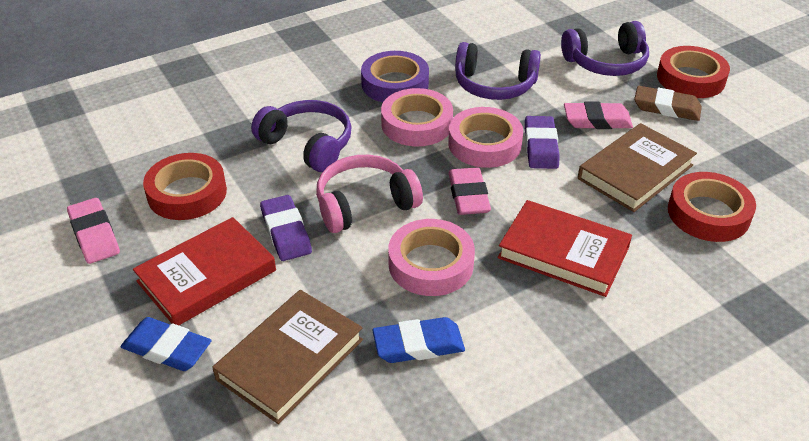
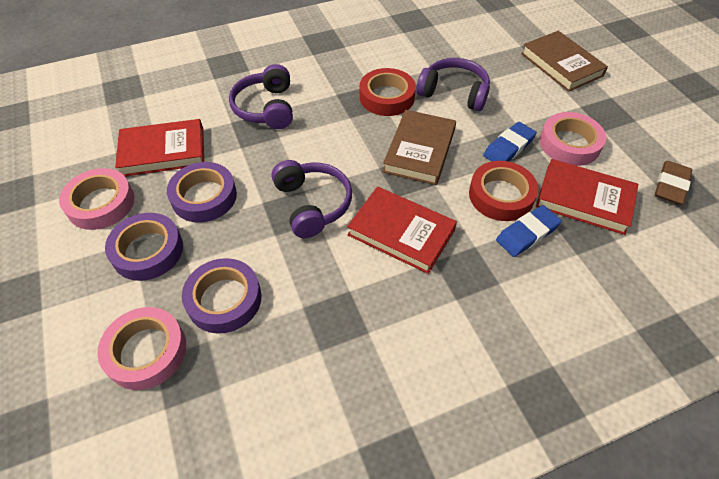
pink eraser: 3 -> 0
pink headphones: 1 -> 0
purple eraser: 2 -> 0
purple tape: 1 -> 3
red book: 2 -> 3
red tape: 3 -> 2

